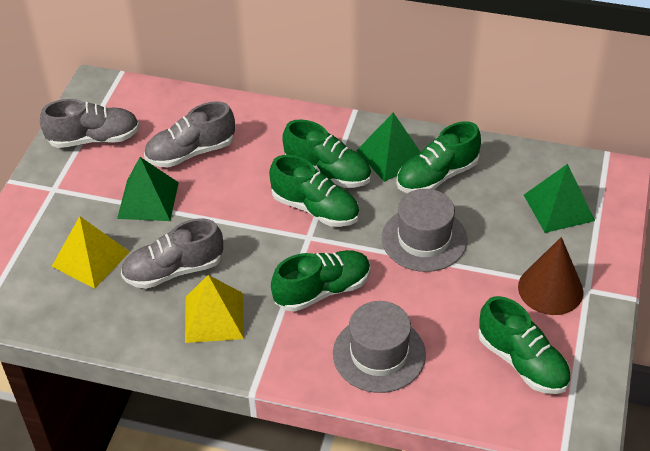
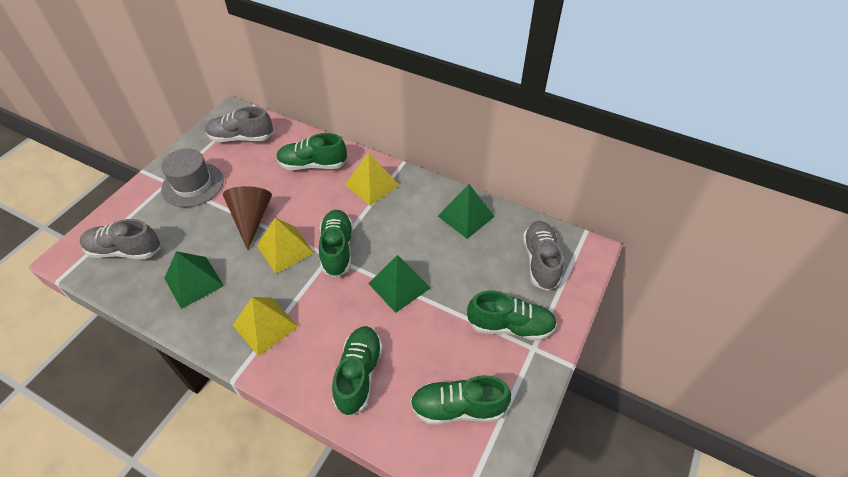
grey hat: 2 -> 1
yellow pyramid: 2 -> 3

